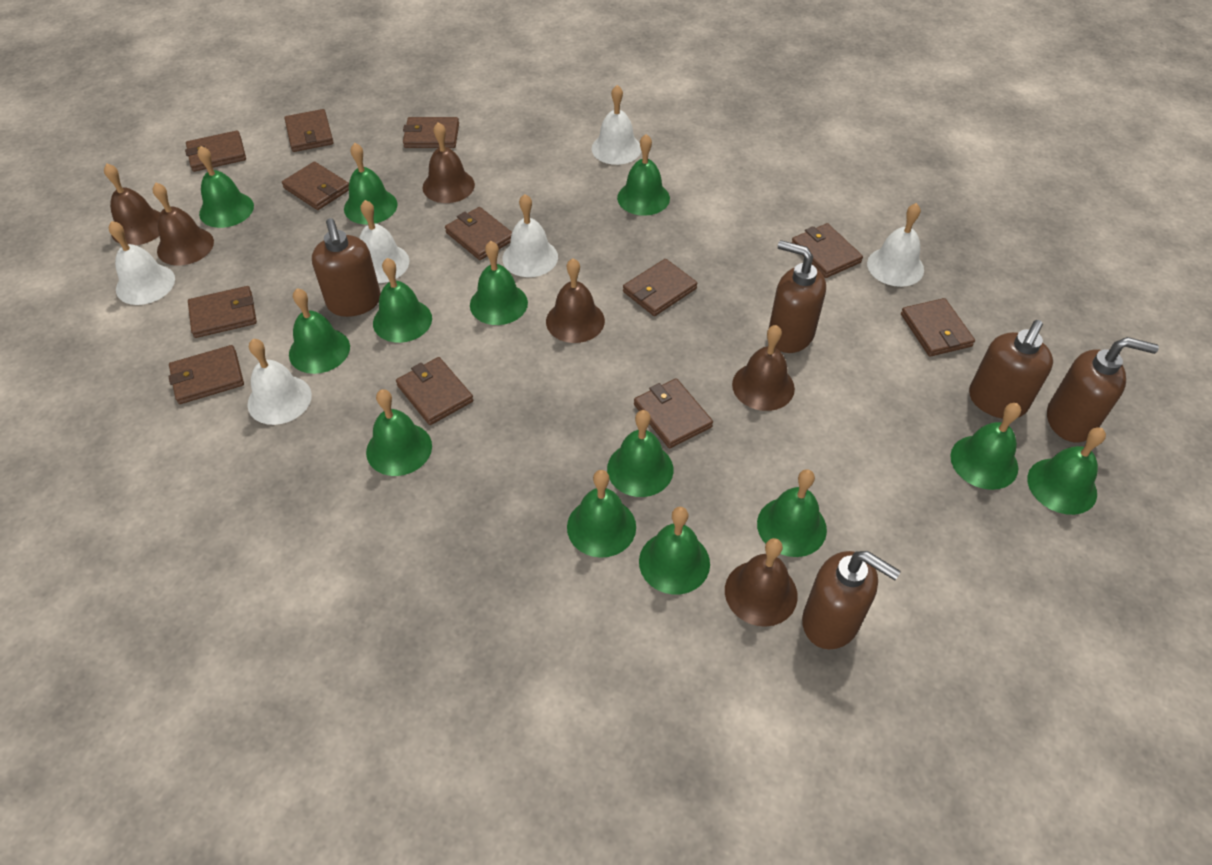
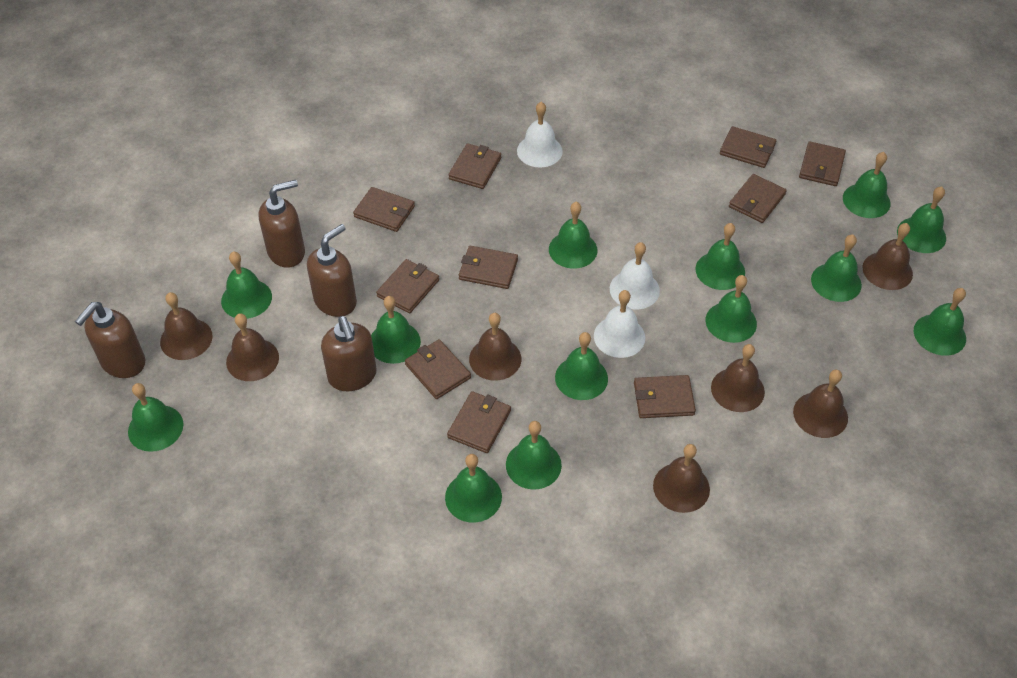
brown bell: 6 -> 7
brown soap dispenser: 5 -> 4
brown wallet: 12 -> 10
white bell: 6 -> 3

